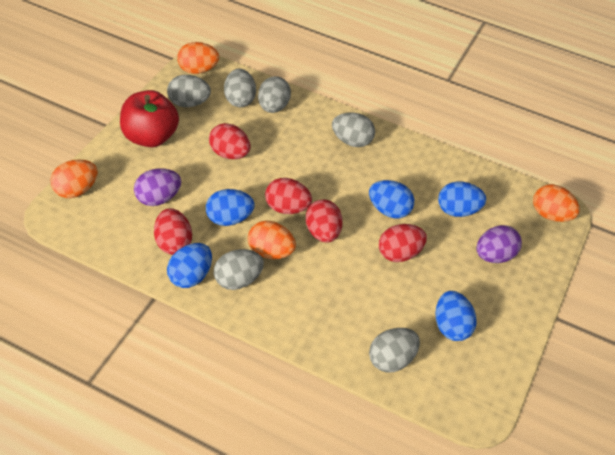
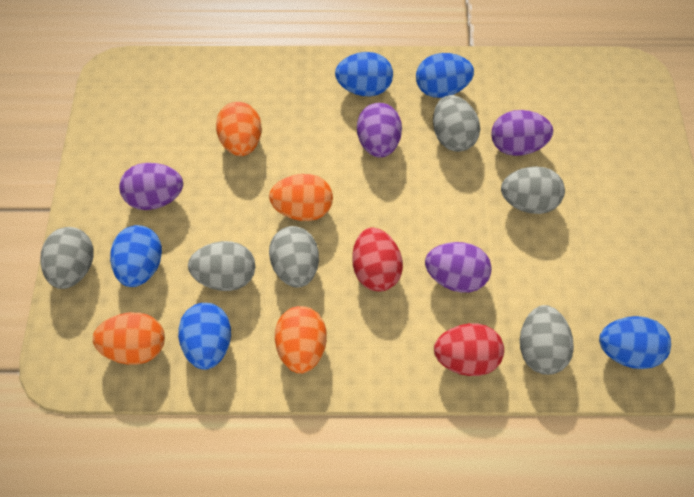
purple egg: 2 -> 4
red apple: 1 -> 0
red egg: 5 -> 2

